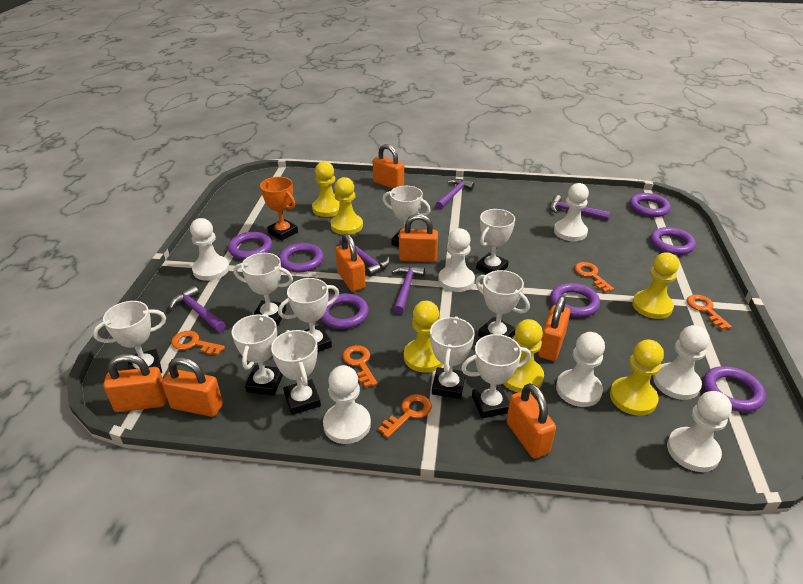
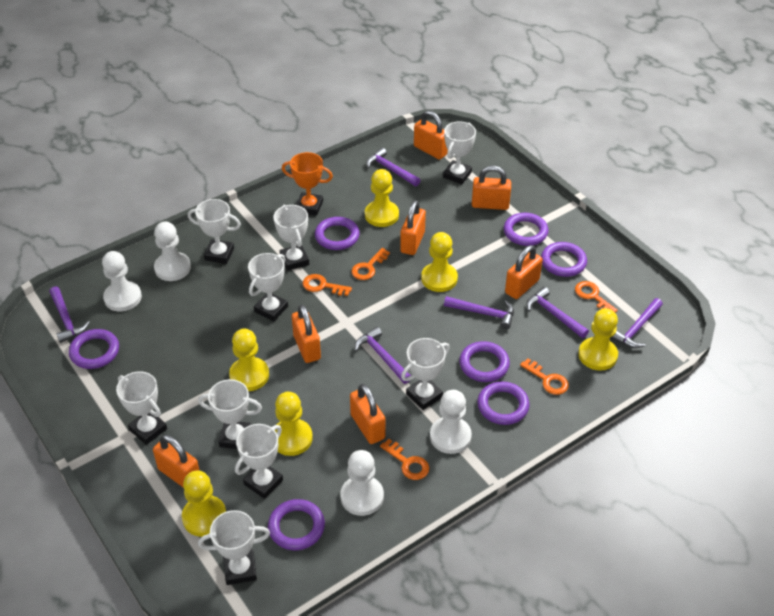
purple hammer: 5 -> 6
white pawn: 7 -> 4
white trophy: 10 -> 9

